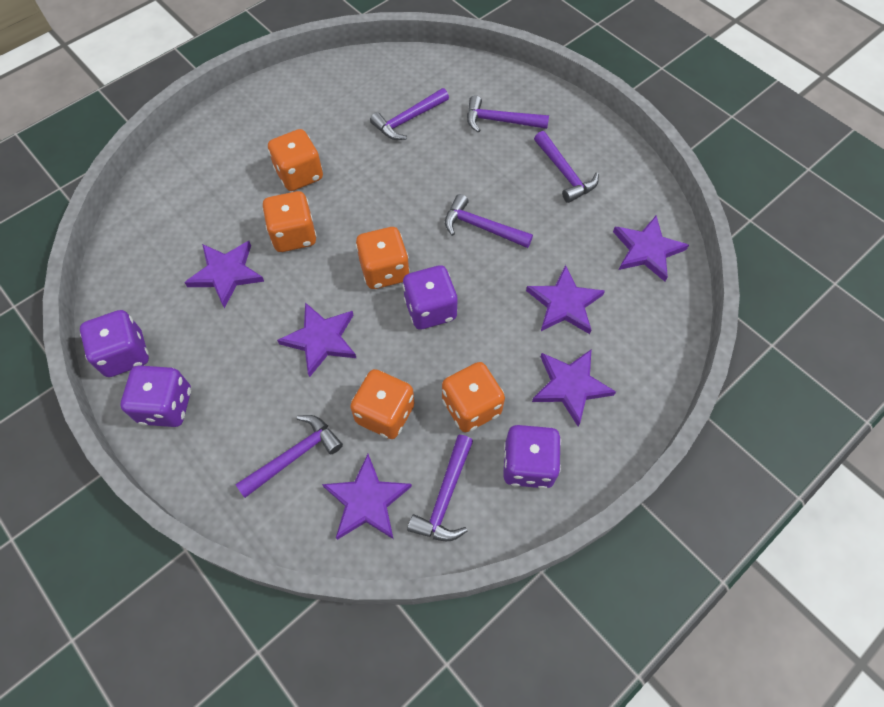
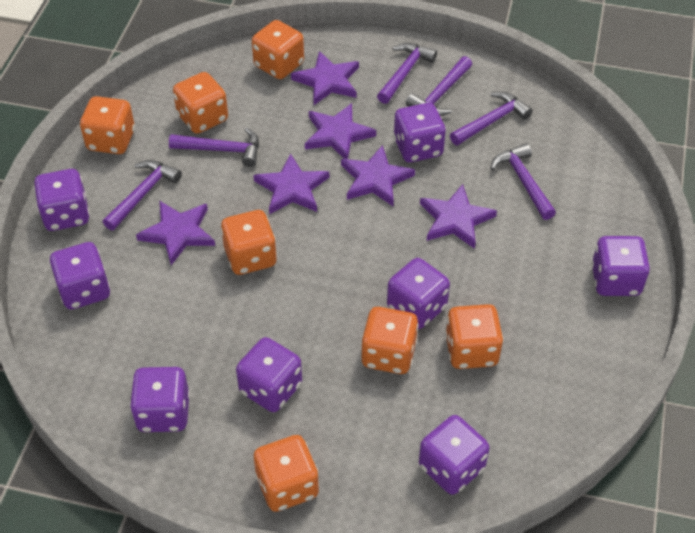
orange dice: 5 -> 7
purple dice: 4 -> 8

